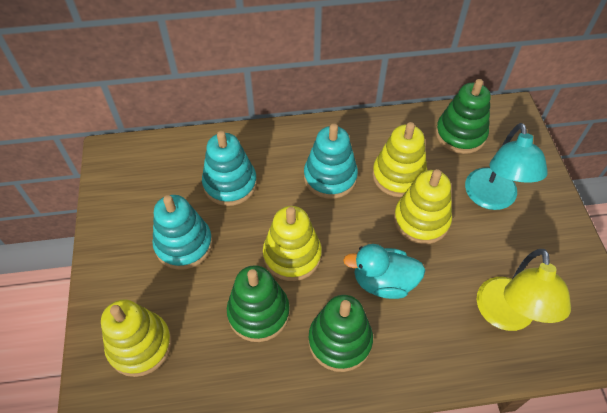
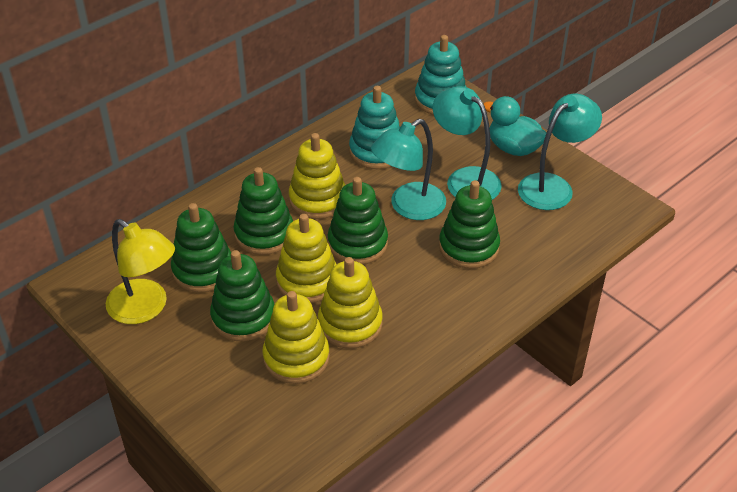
green stacking toy: 3 -> 5
turquoise lamp: 1 -> 3
turquoise stacking toy: 3 -> 2

